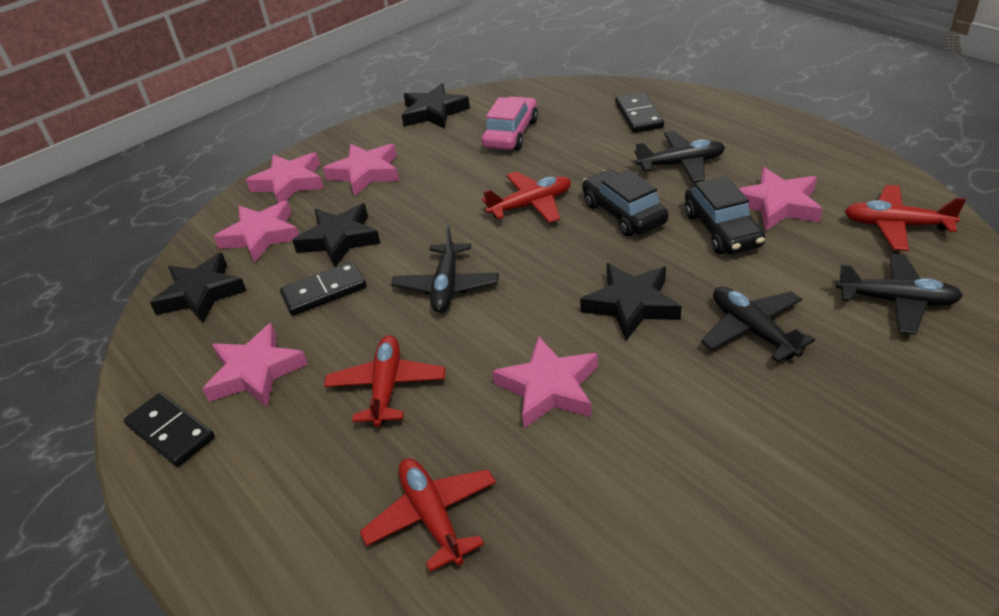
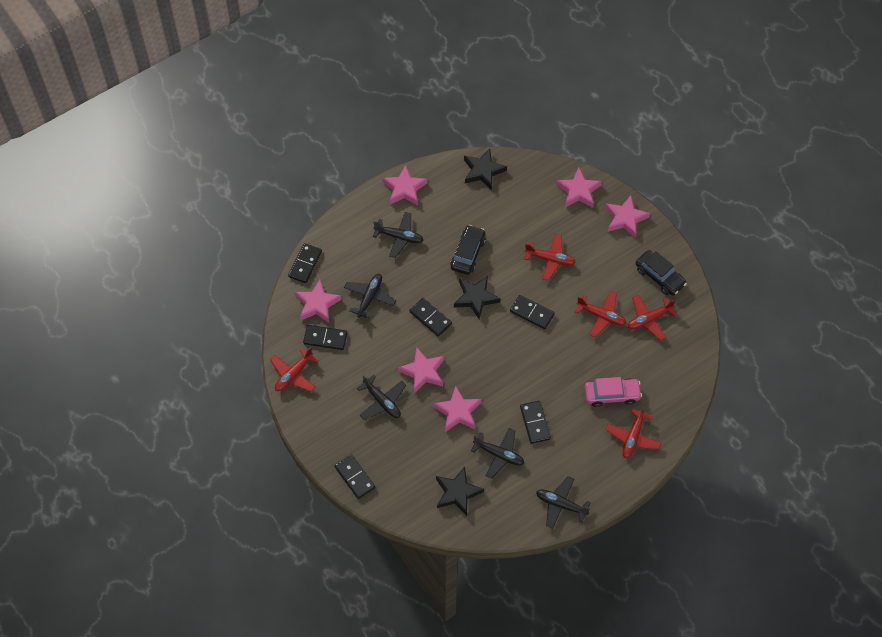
black domino: 3 -> 6
black plane: 4 -> 5
black star: 4 -> 3
red plane: 4 -> 5

